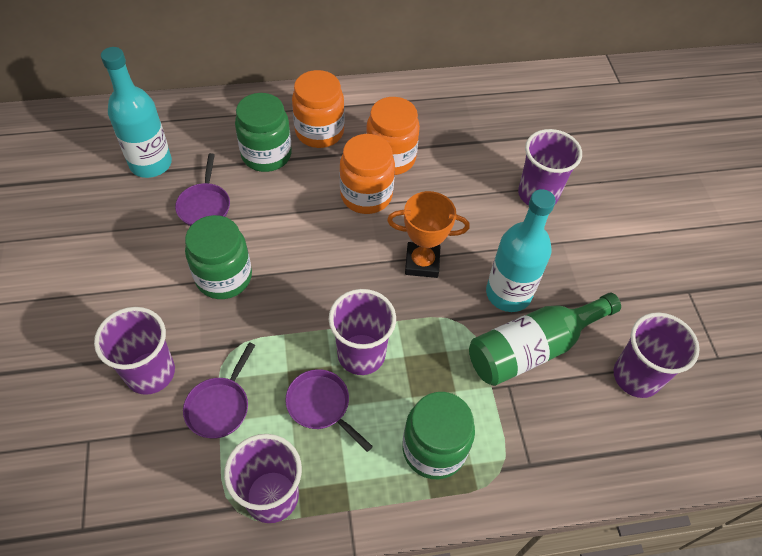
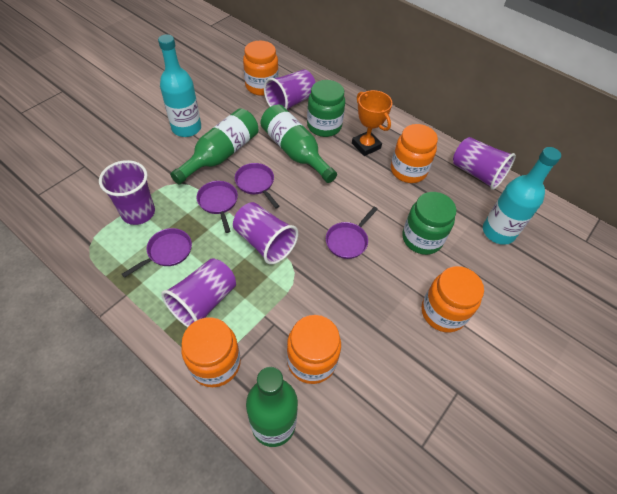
green bottle: 1 -> 3
green jar: 3 -> 2
orange jar: 3 -> 5
purple pan: 3 -> 4

